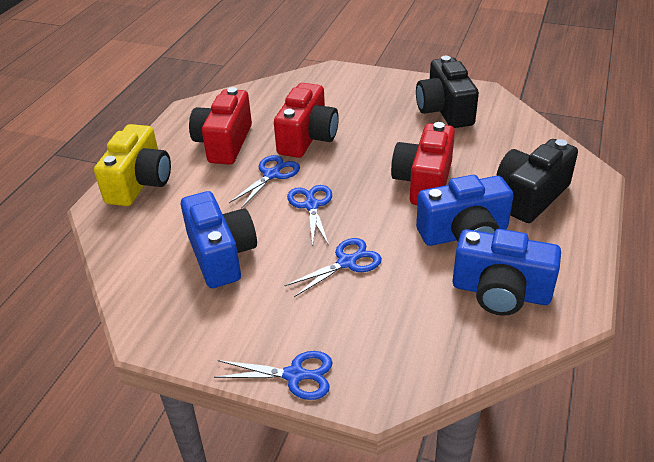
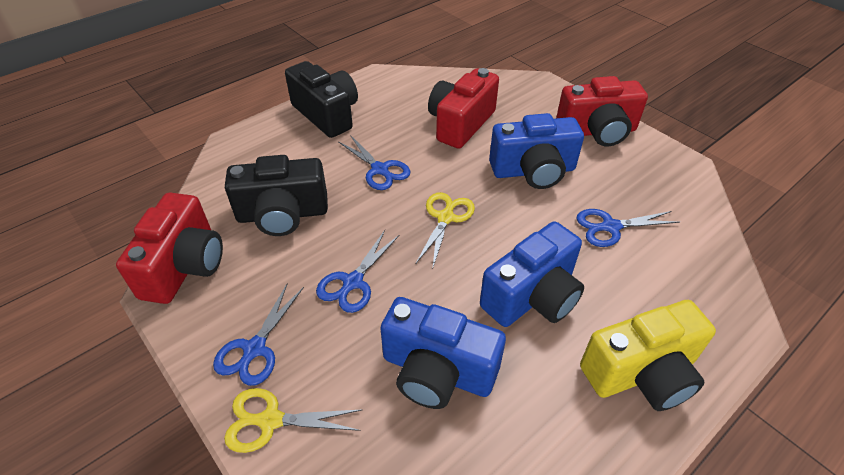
yellow scissors: 0 -> 2

